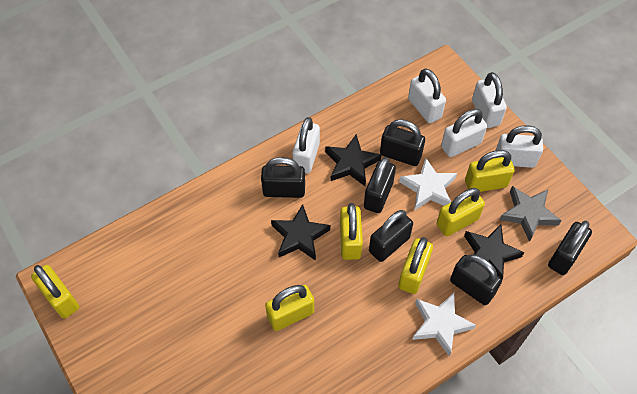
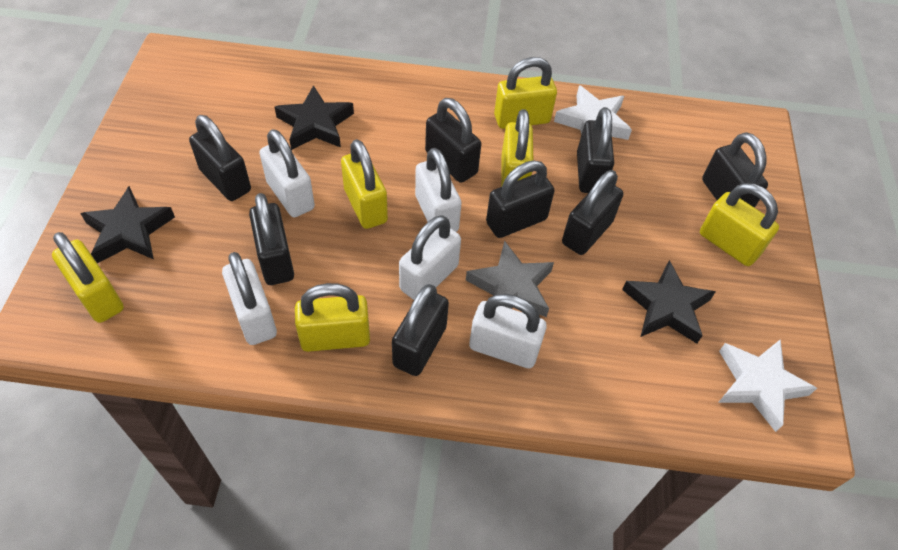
black padlock: 6 -> 8

